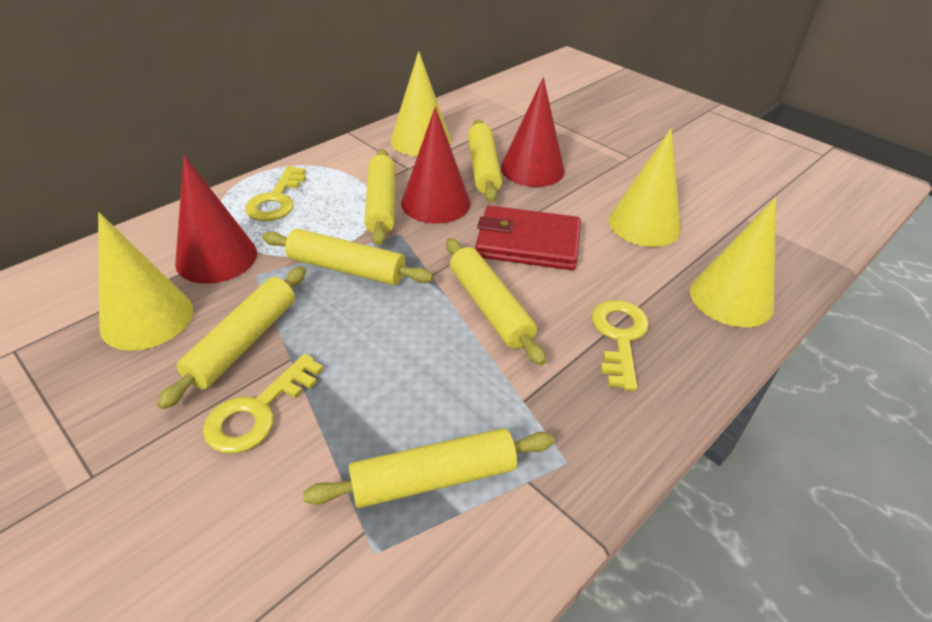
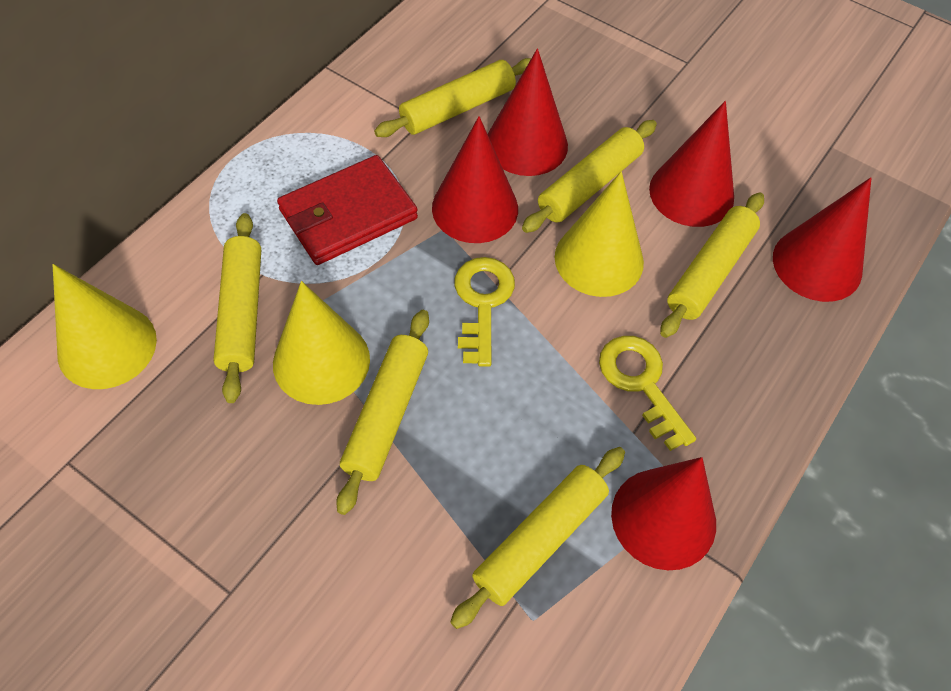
red cone: 3 -> 5
yellow cone: 4 -> 3
yellow key: 3 -> 2

